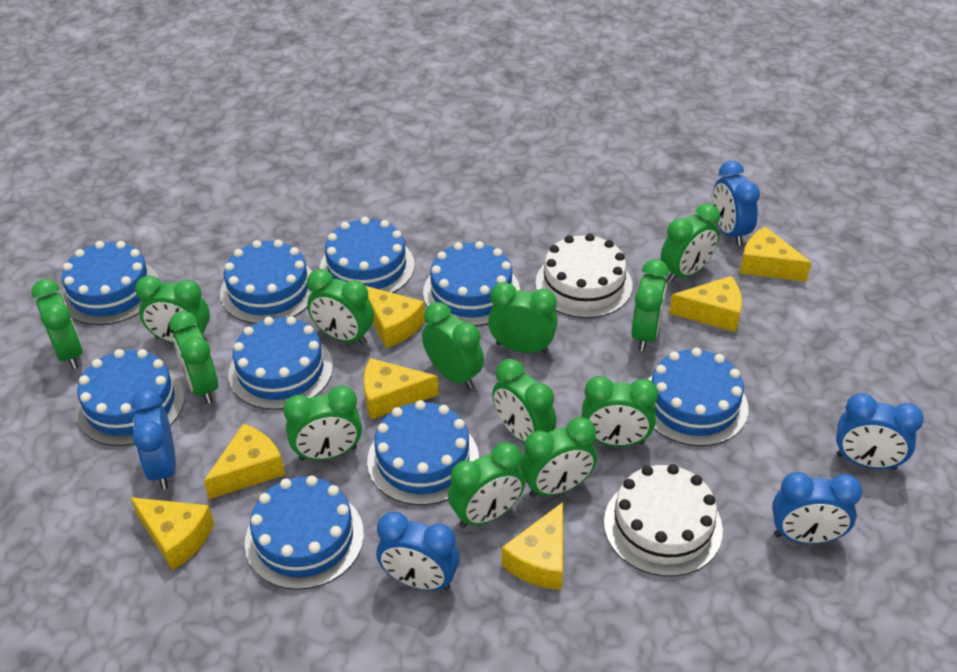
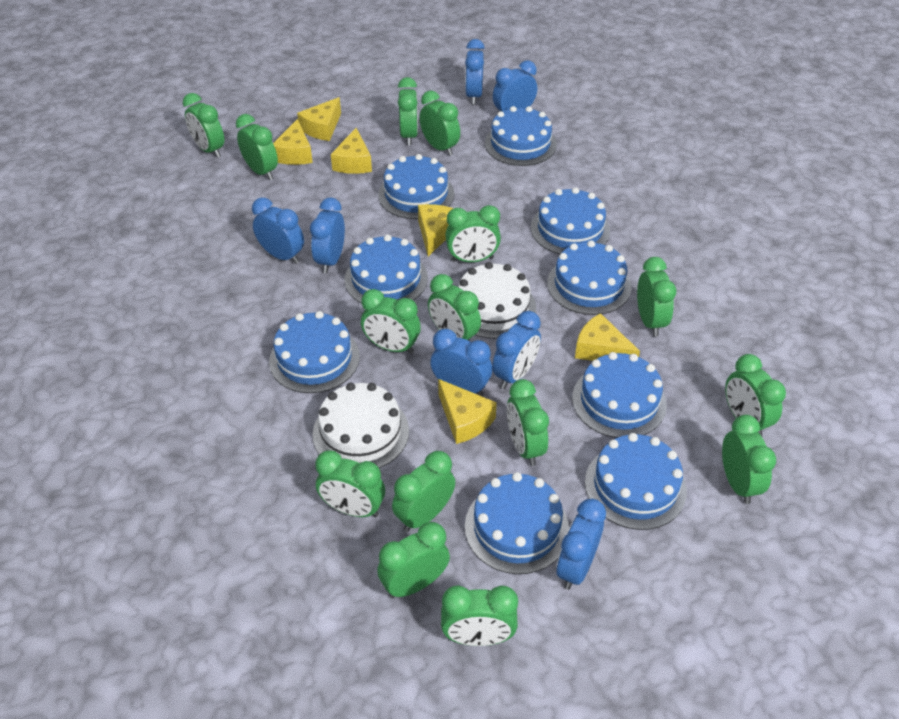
blue clock: 5 -> 7
green clock: 13 -> 15
yellow cheese: 7 -> 6

